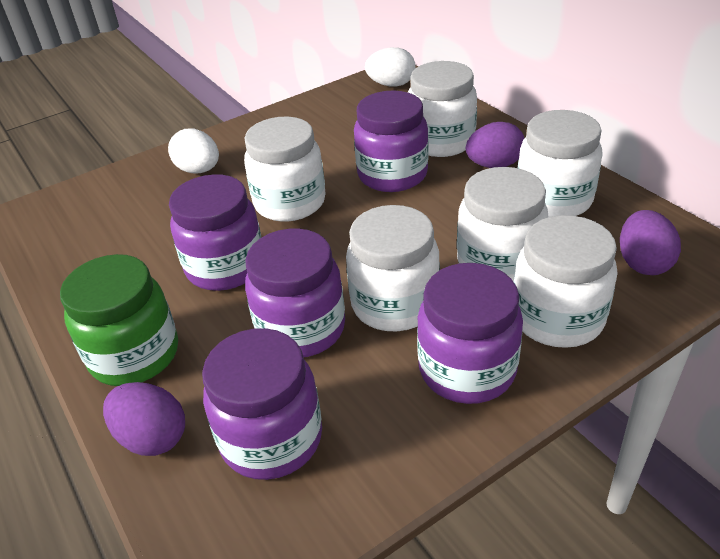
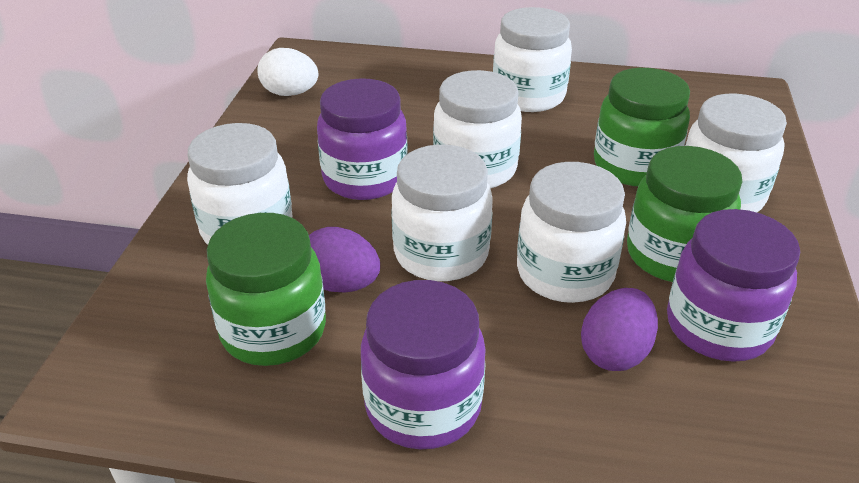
green jar: 1 -> 3
purple egg: 3 -> 2
purple jar: 5 -> 3
white egg: 2 -> 1

